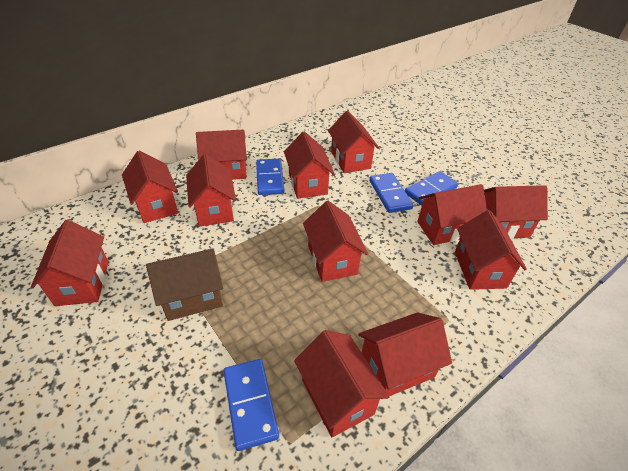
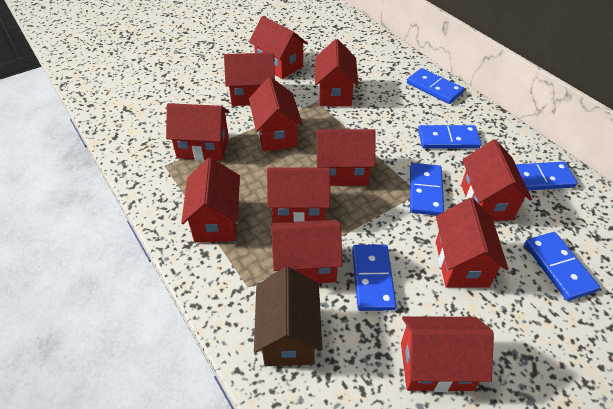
blue domino: 4 -> 6

